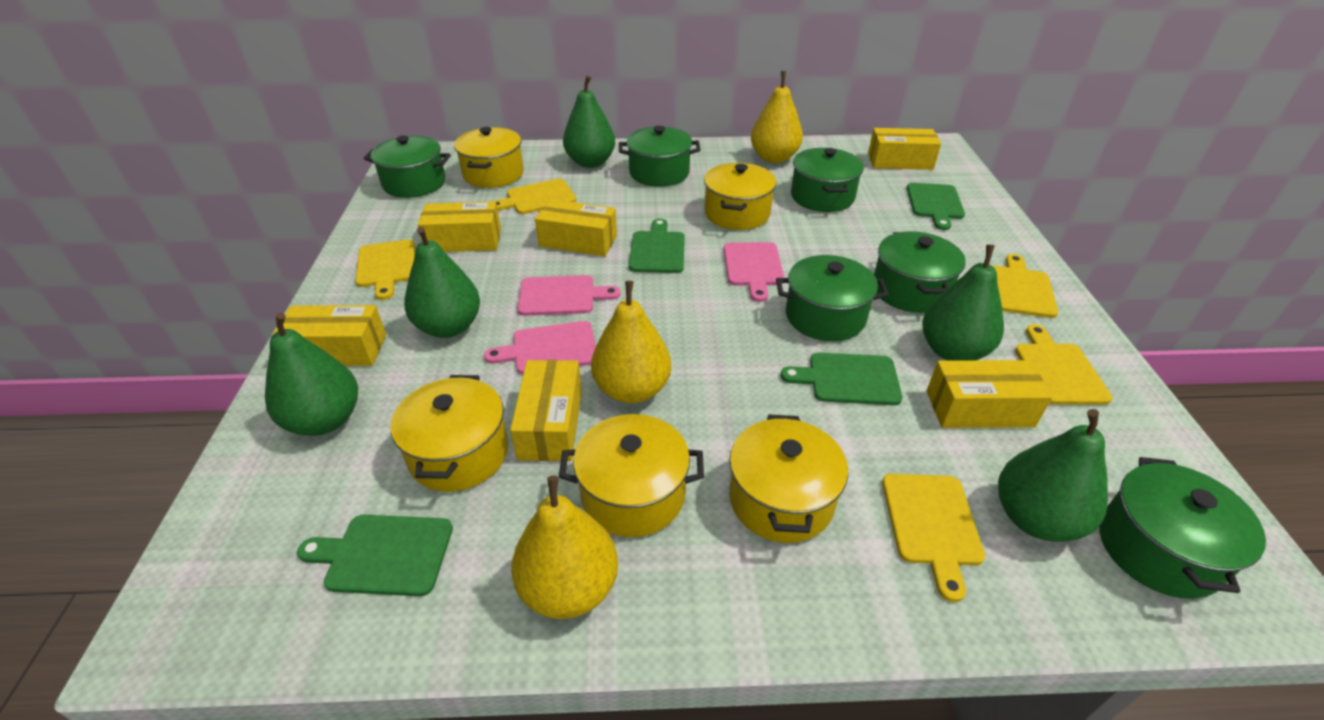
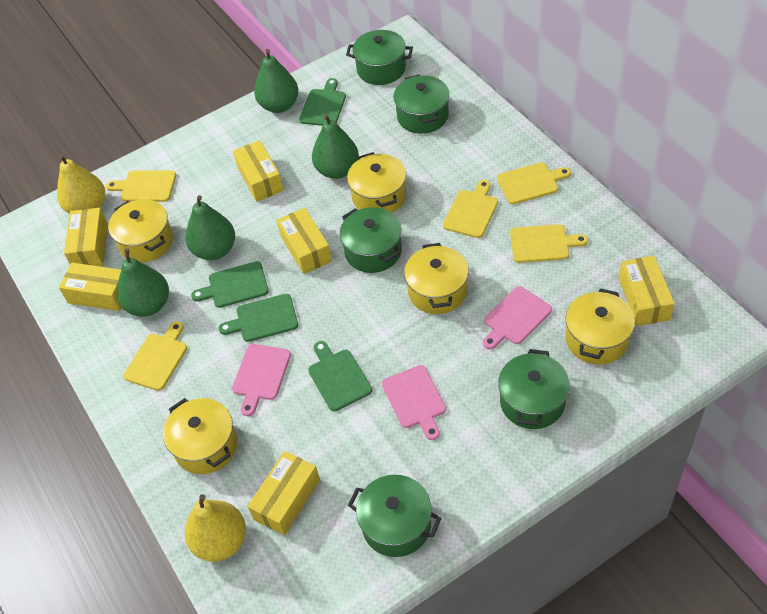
green pear: 5 -> 4
green pot: 6 -> 5
yellow pear: 3 -> 2

